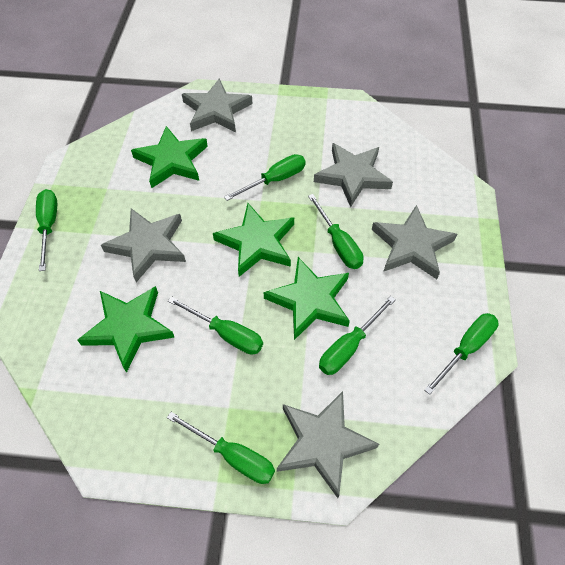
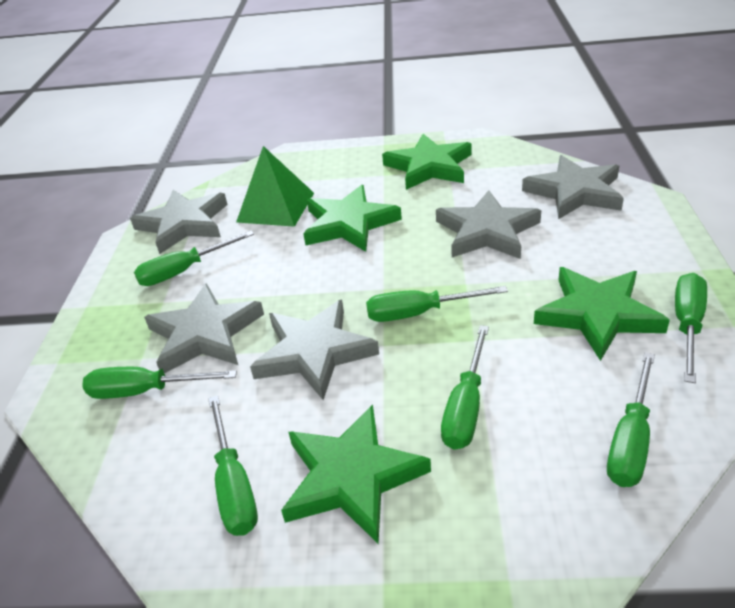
green pyramid: 0 -> 1

